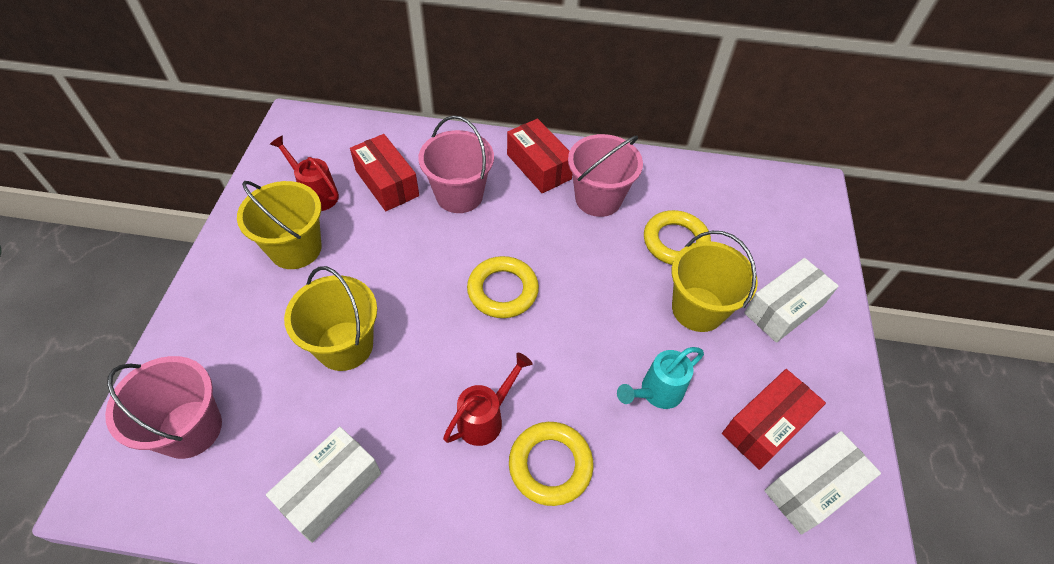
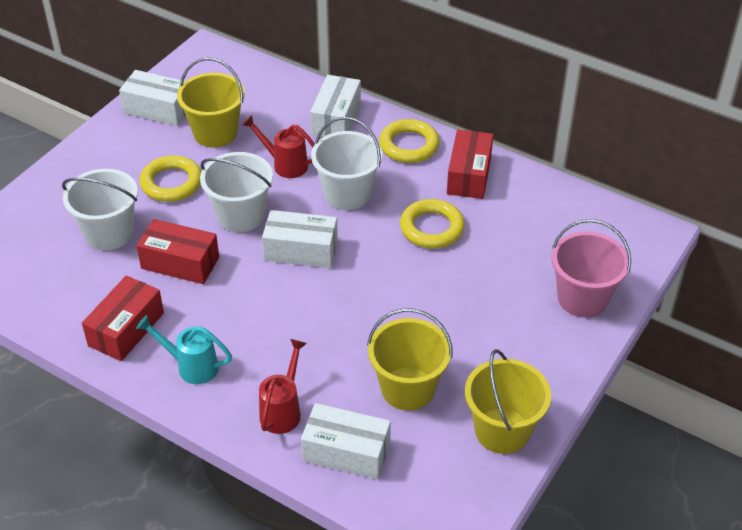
pink bucket: 3 -> 1
white box: 3 -> 4
white bucket: 0 -> 3

